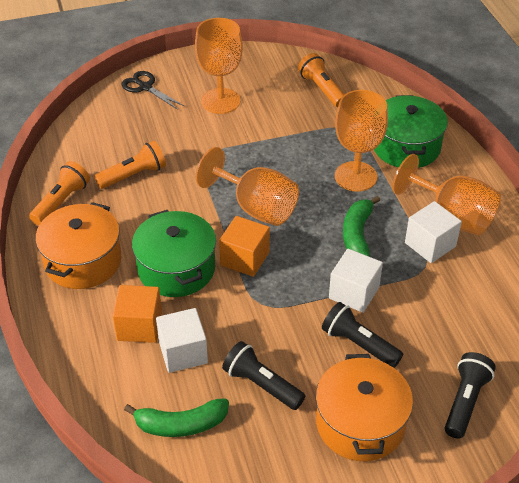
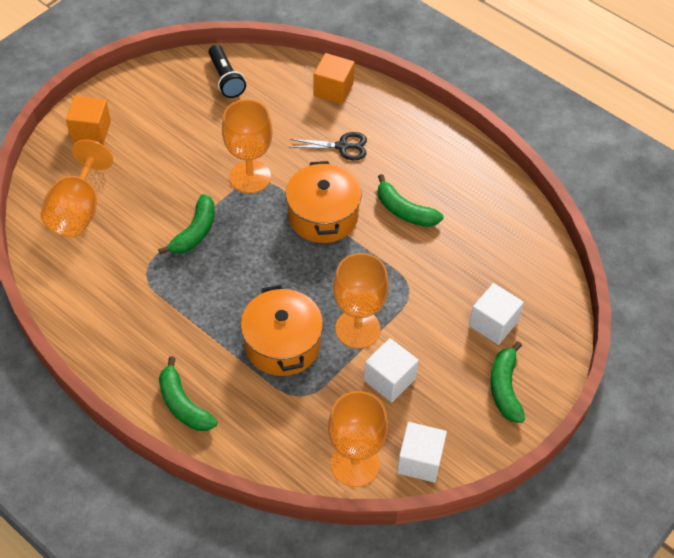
black flashlight: 3 -> 1
green banana: 2 -> 4
green pot: 2 -> 0
orange flashlight: 3 -> 0

